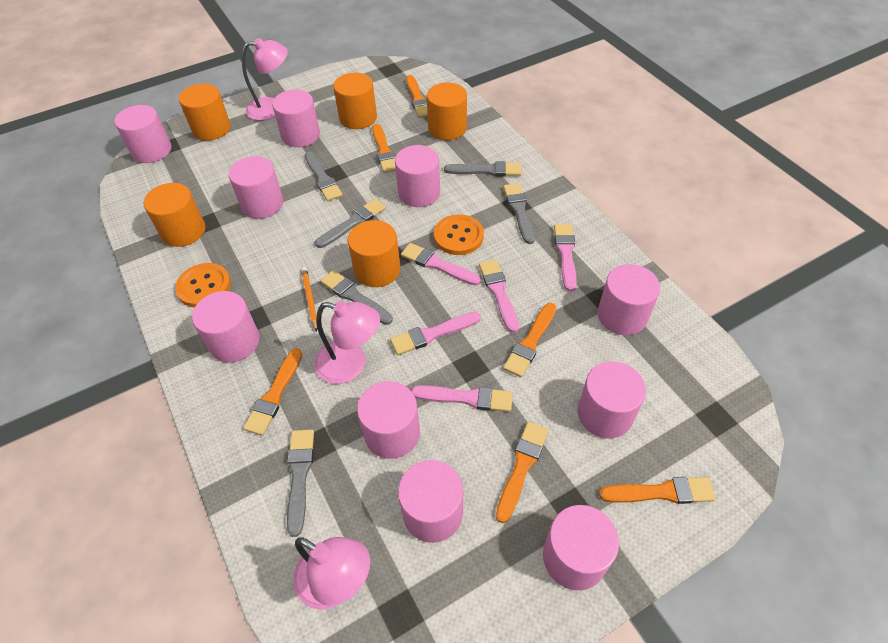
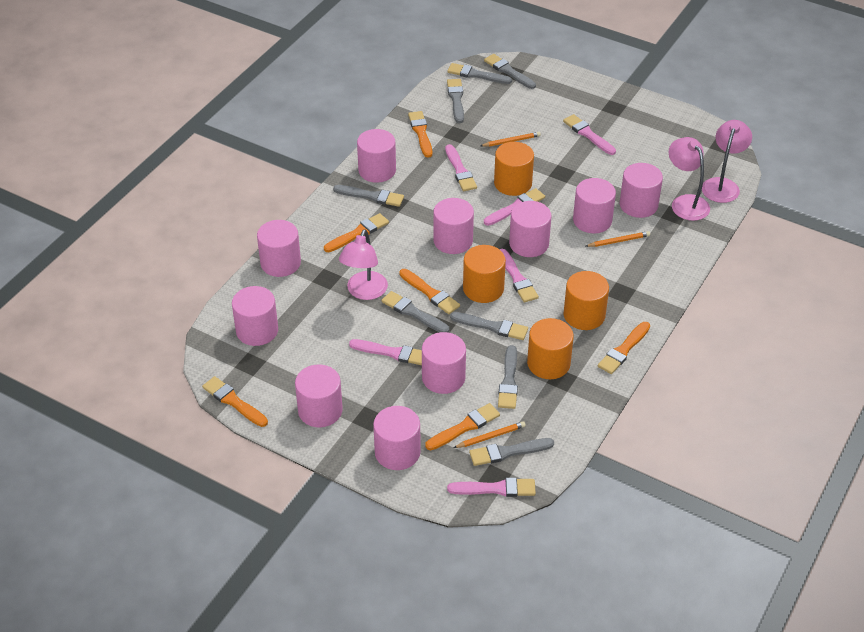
grey brush: 6 -> 8
orange button: 2 -> 0
orange cylinder: 5 -> 4
orange pencil: 1 -> 3
pink brush: 5 -> 6

